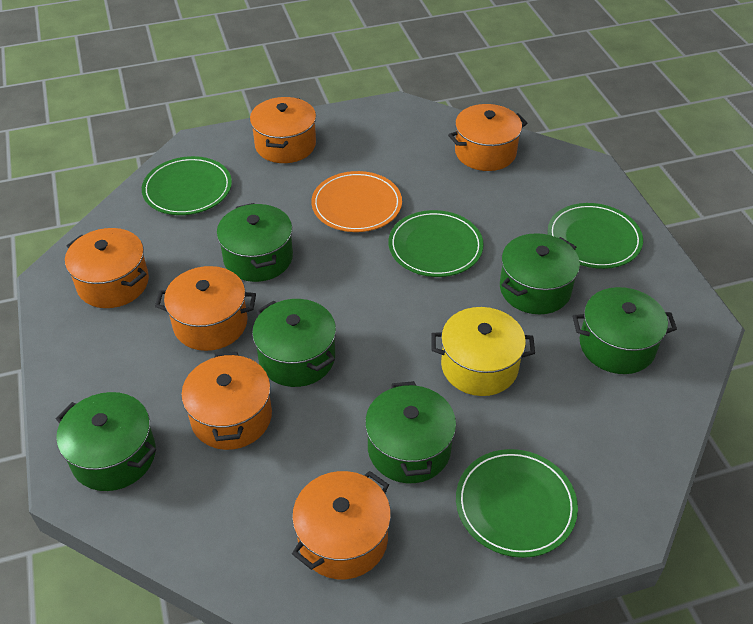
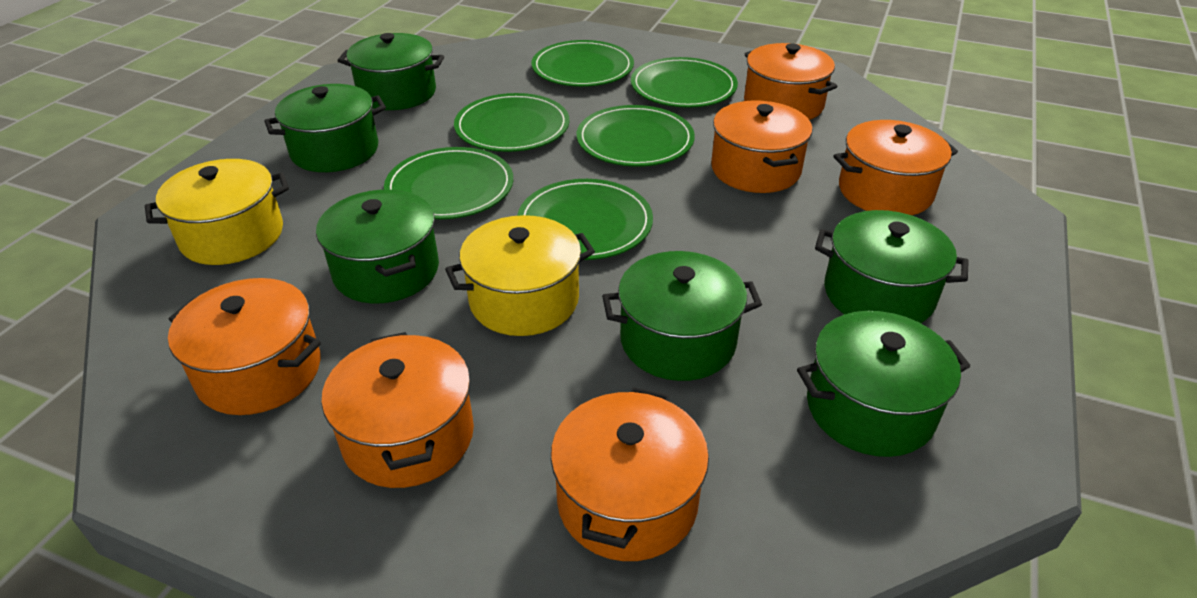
green plate: 4 -> 6
orange plate: 1 -> 0
yellow pot: 1 -> 2

